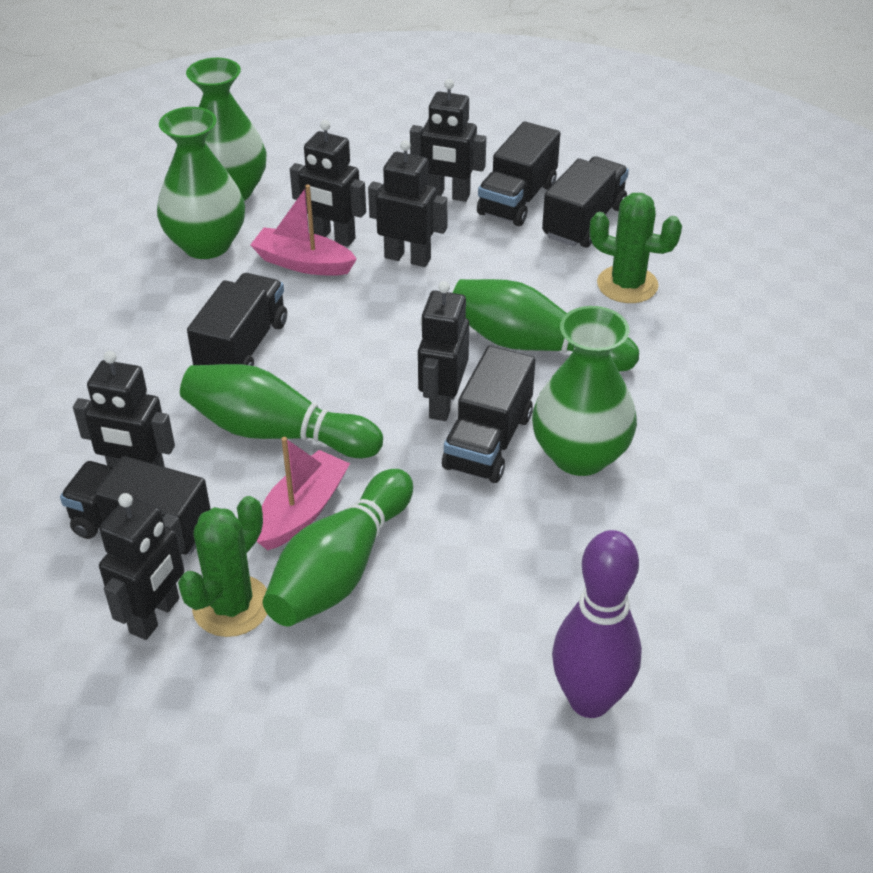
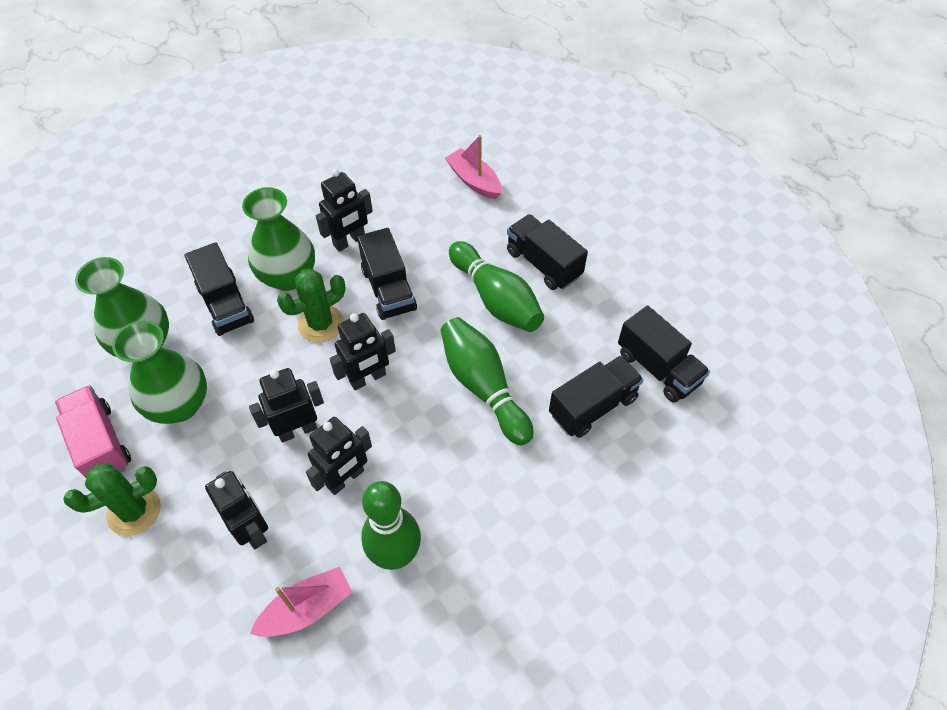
black robot: 6 -> 5
pink truck: 0 -> 1
purple bowling pin: 1 -> 0

